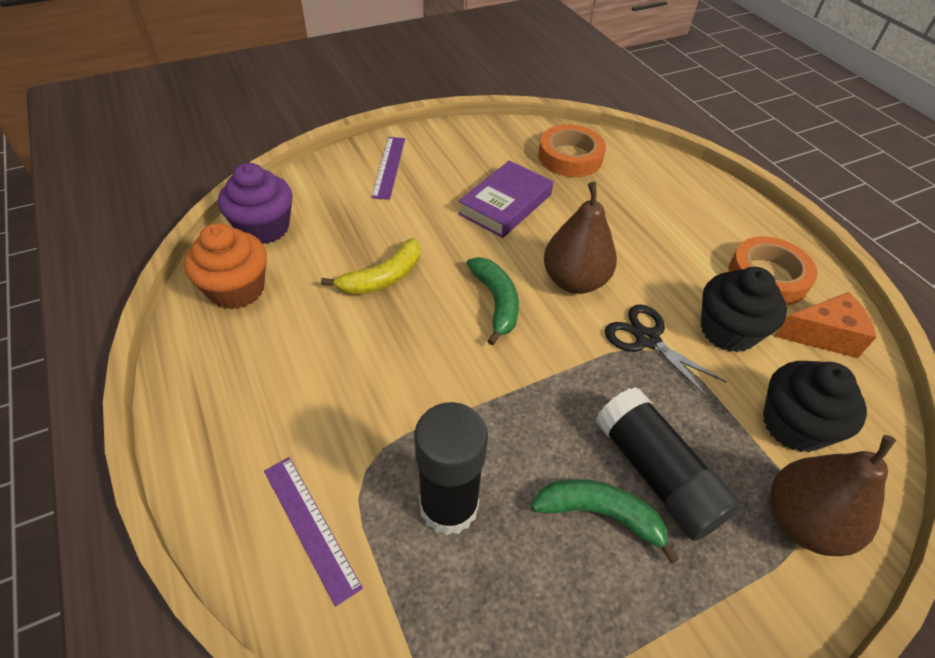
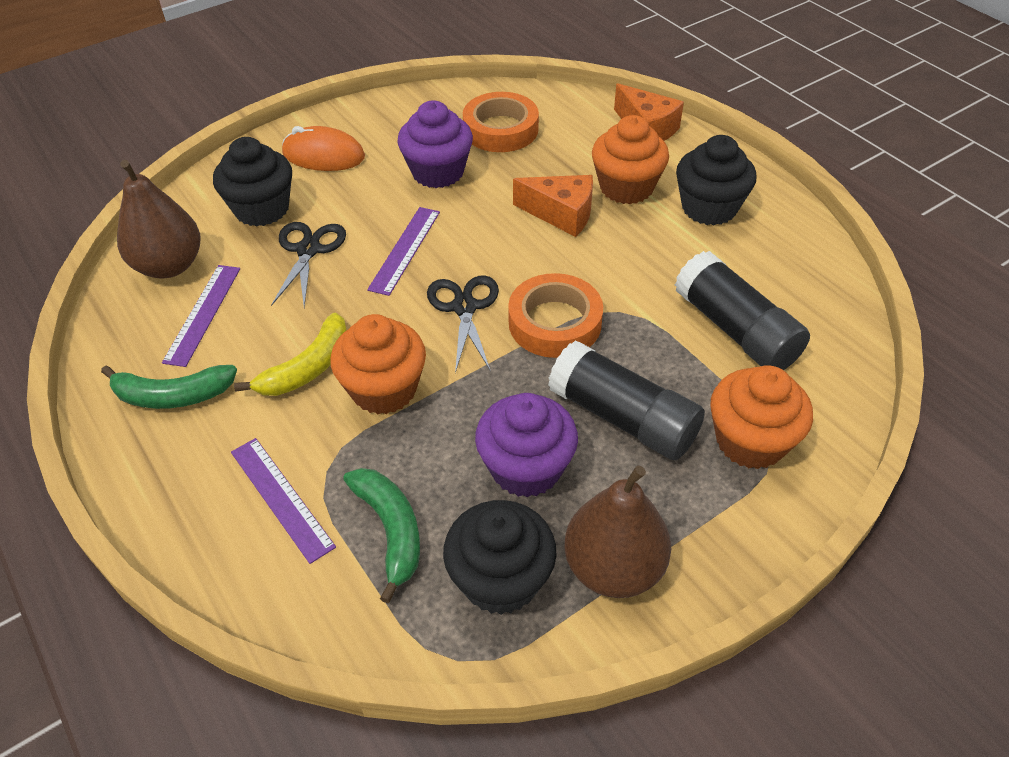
black cupcake: 2 -> 3
black scissors: 1 -> 2
orange cheese: 1 -> 2
orange cupcake: 1 -> 3
orange mouse: 0 -> 1
purple book: 1 -> 0
purple cupcake: 1 -> 2
purple ruler: 2 -> 3

